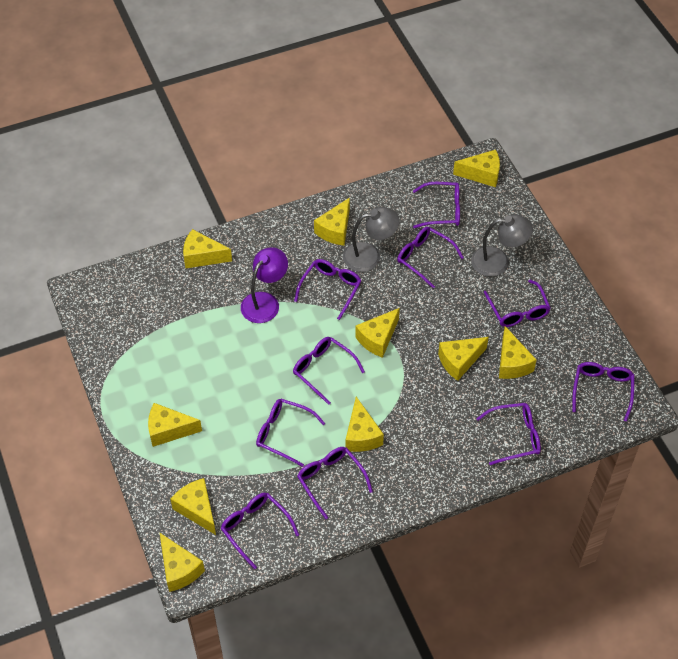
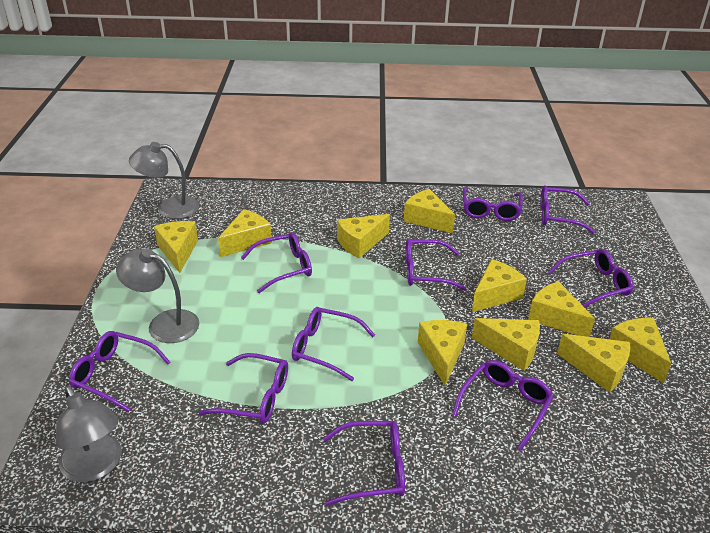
grey lamp: 2 -> 3
purple lamp: 1 -> 0

